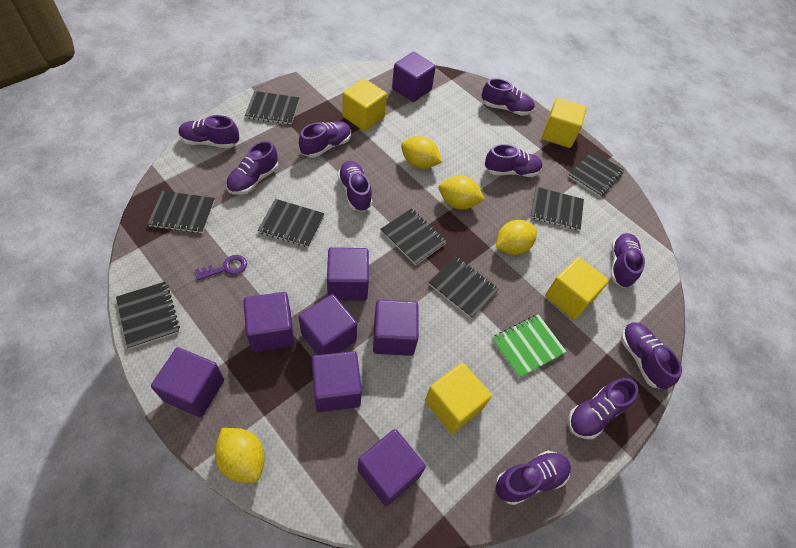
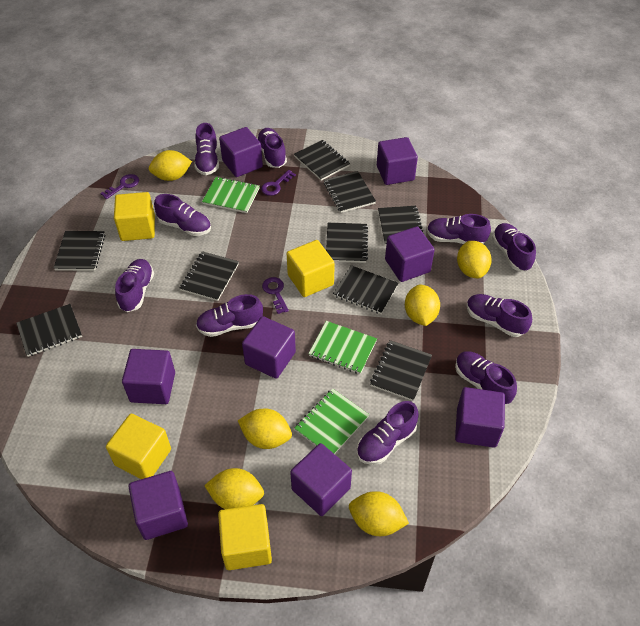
black notebook: 8 -> 9
green notebook: 1 -> 3
purple key: 1 -> 3
yellow lemon: 4 -> 6

